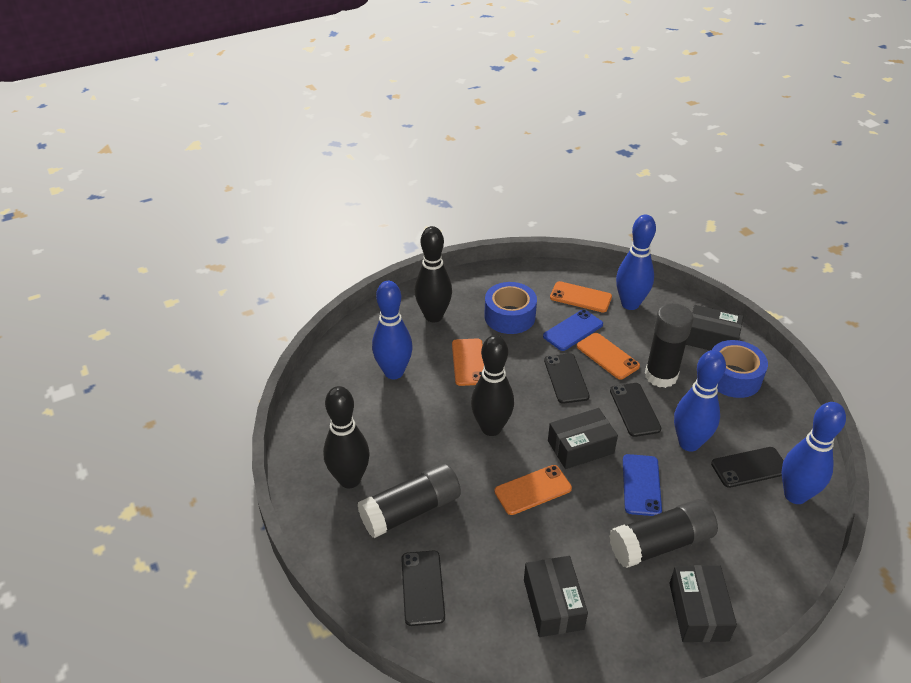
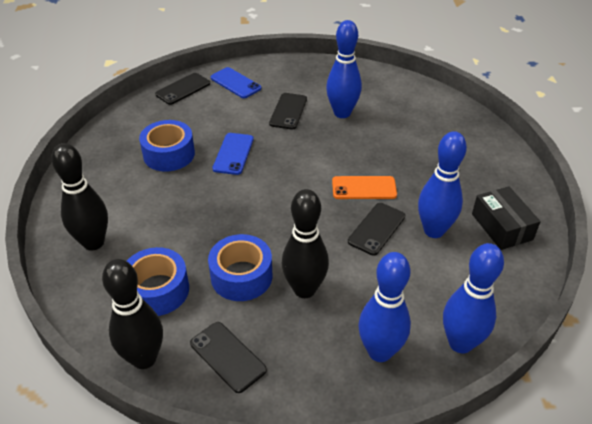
black box: 4 -> 1
black glue stick: 3 -> 0
blue tape: 2 -> 3
orange phone: 4 -> 1

